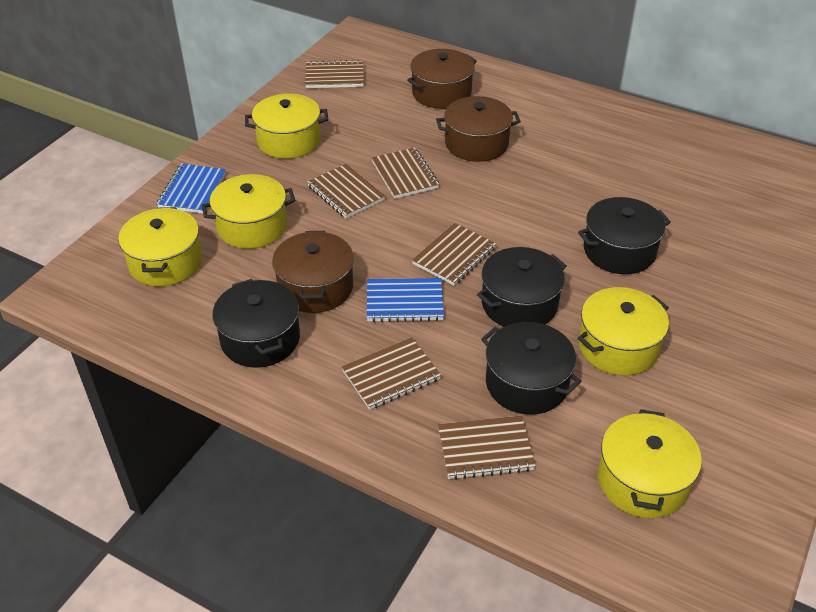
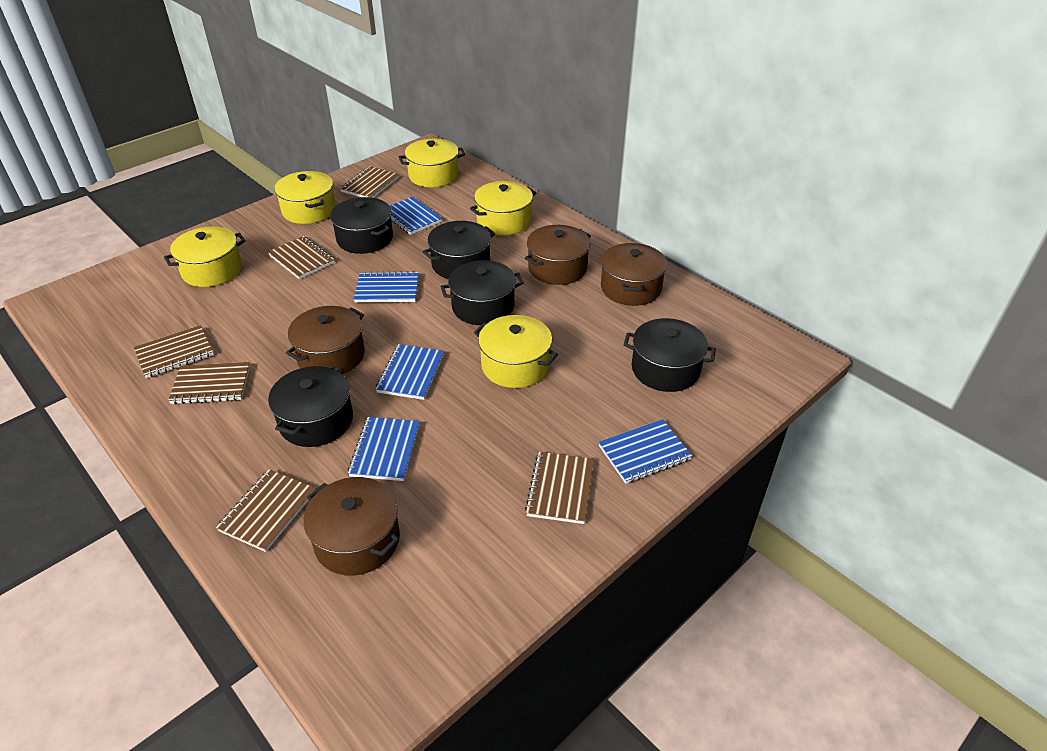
black pot: 4 -> 5
blue notebook: 2 -> 5
brown pot: 3 -> 4

